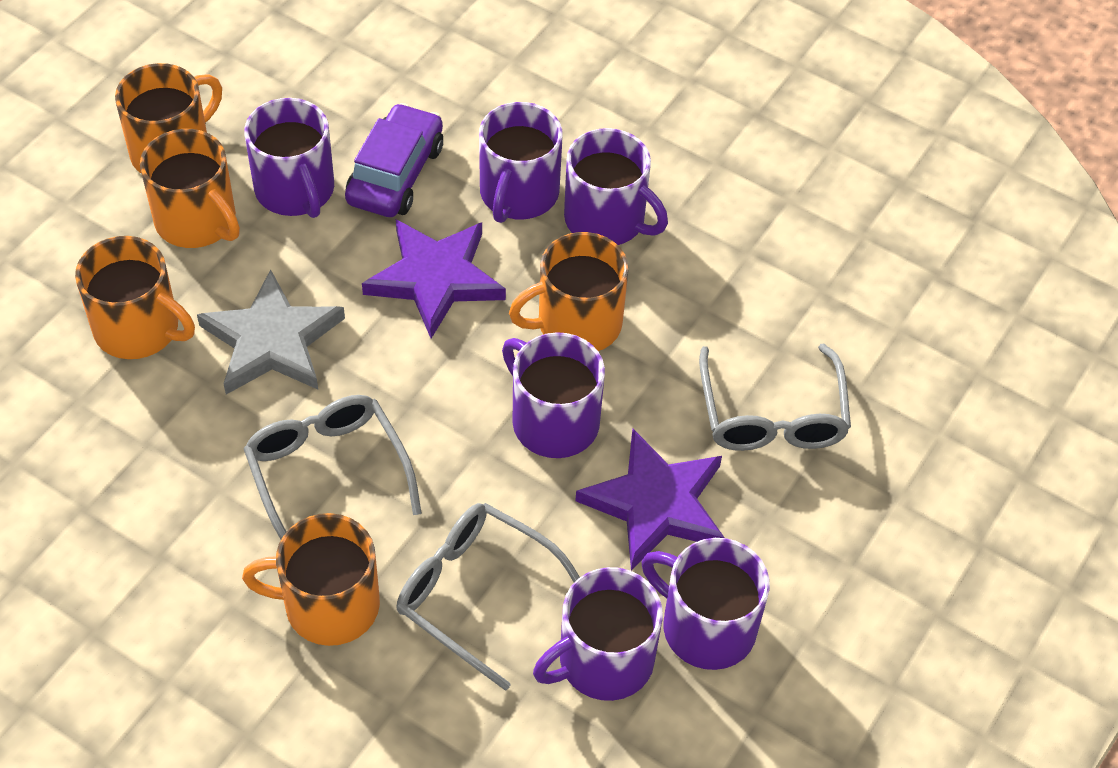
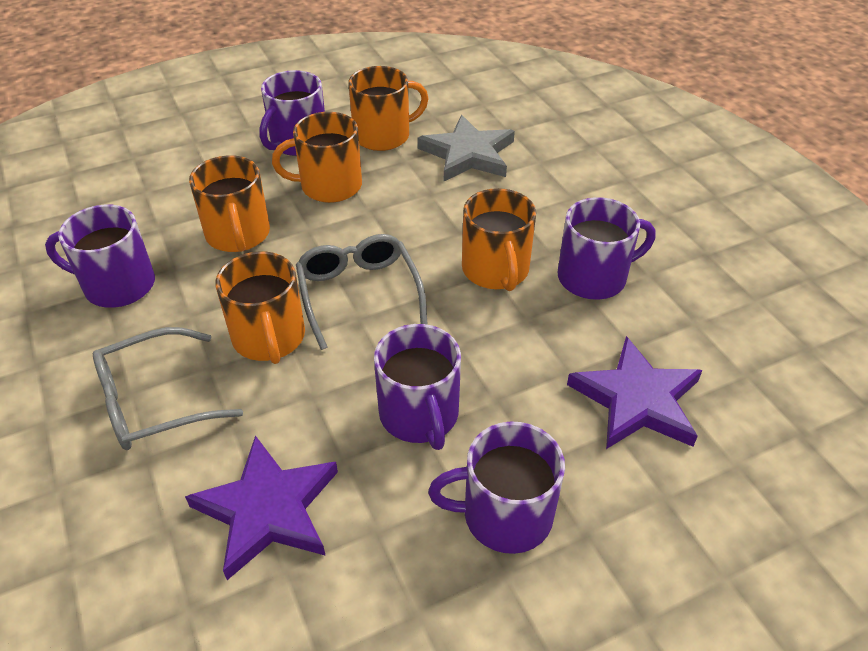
grey glasses: 3 -> 2
purple car: 1 -> 0
purple mug: 6 -> 5

